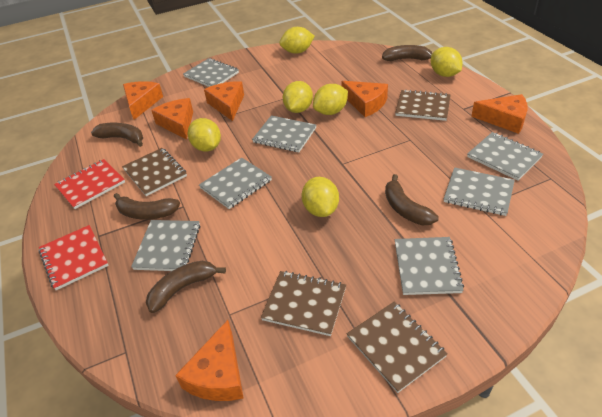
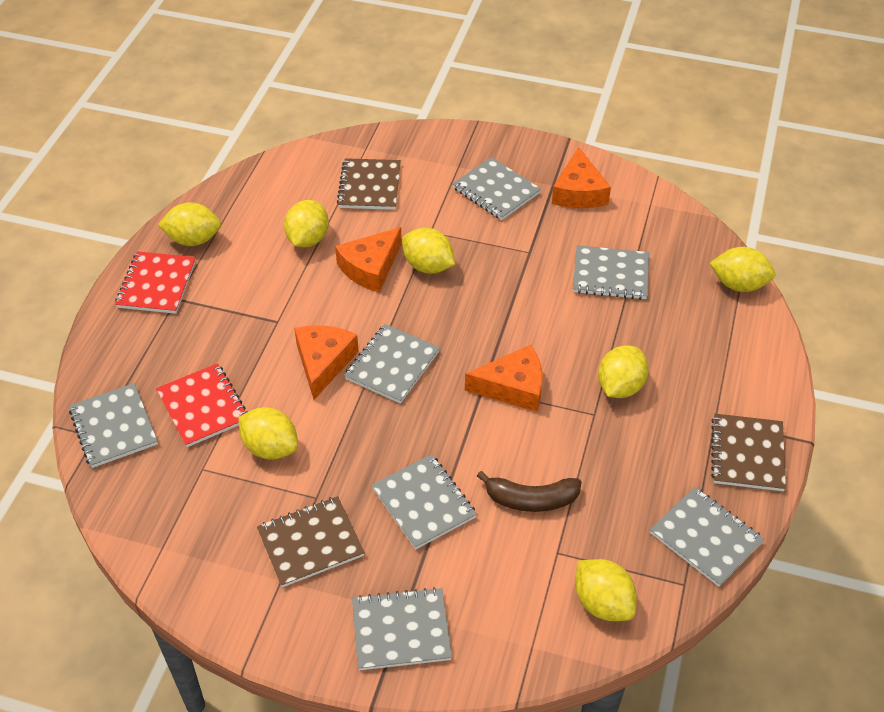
brown banana: 5 -> 1
brown notebook: 4 -> 3
orange cheese: 6 -> 4
yellow lemon: 6 -> 7

